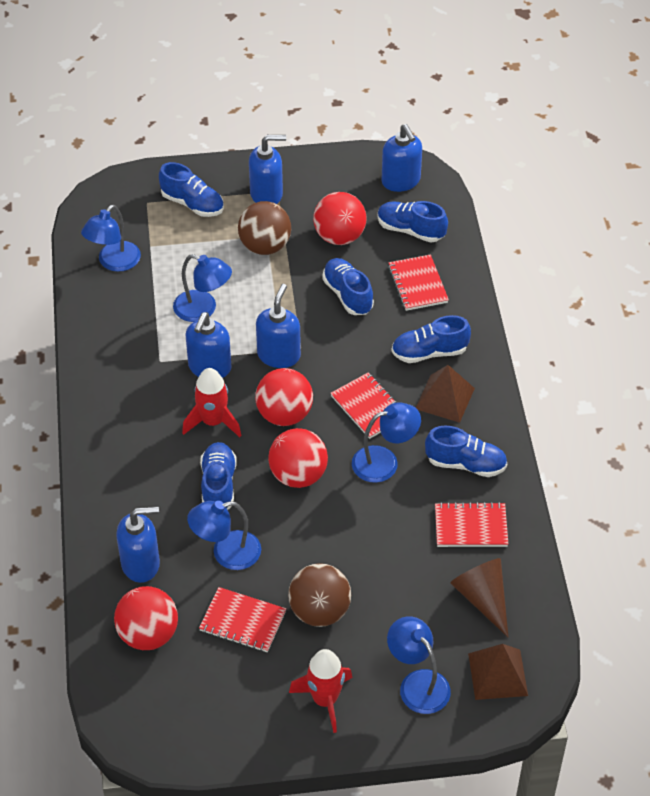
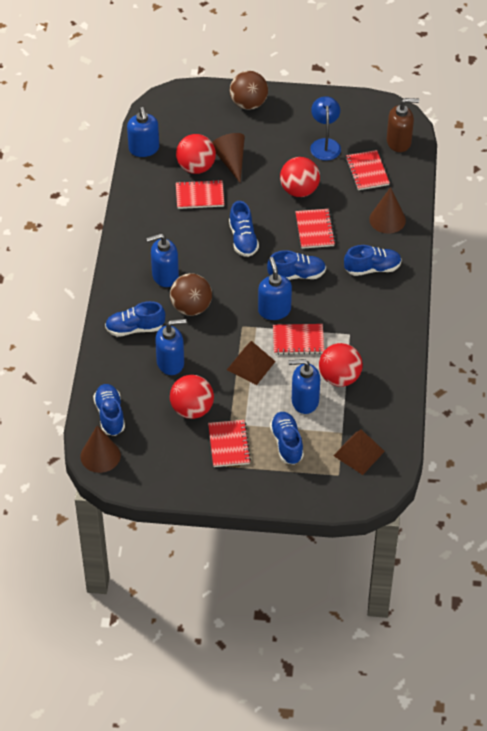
blue lamp: 5 -> 1
brown cone: 1 -> 3
brown soap dispenser: 0 -> 1
red notebook: 4 -> 5
red rocket: 2 -> 0

